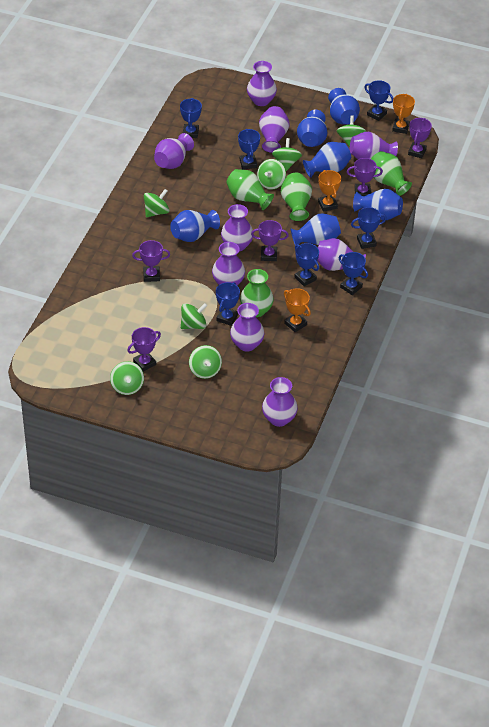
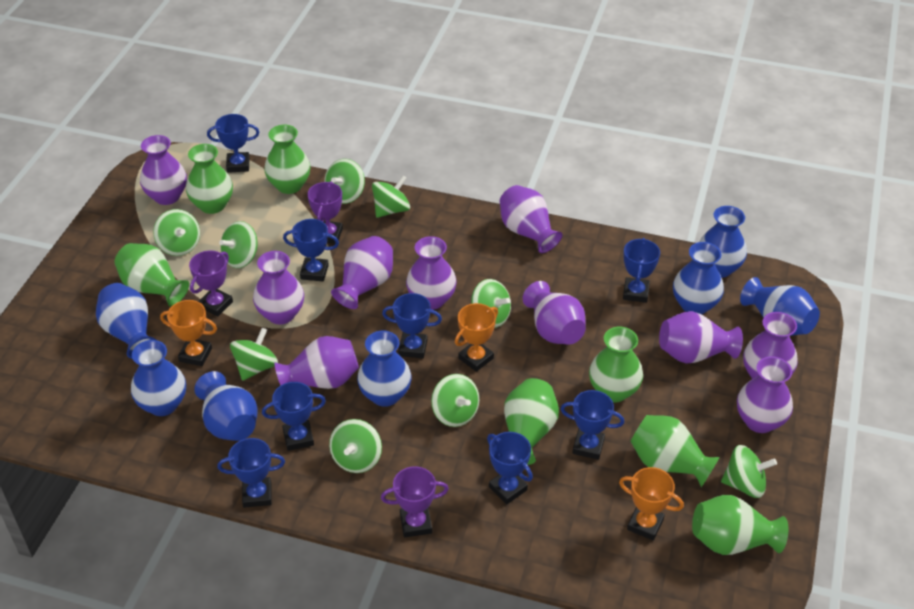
blue trophy: 7 -> 8
blue vase: 6 -> 7
green spinning top: 7 -> 9
green vase: 4 -> 7
purple trophy: 5 -> 3
purple vase: 9 -> 10

